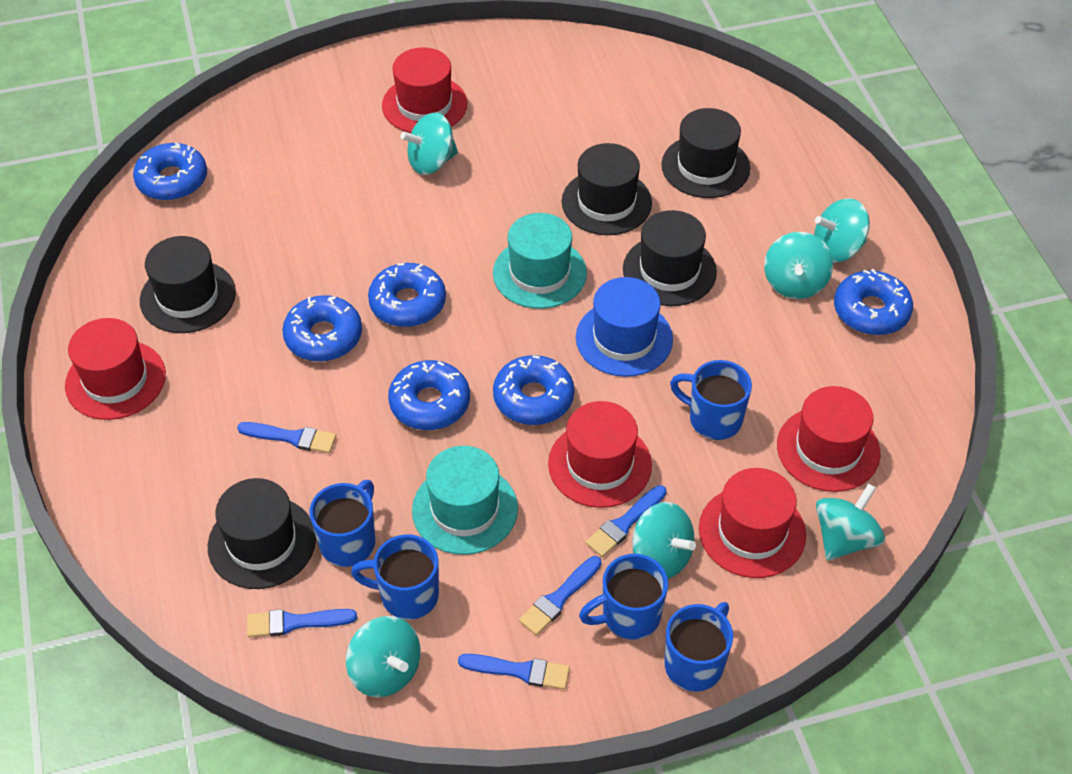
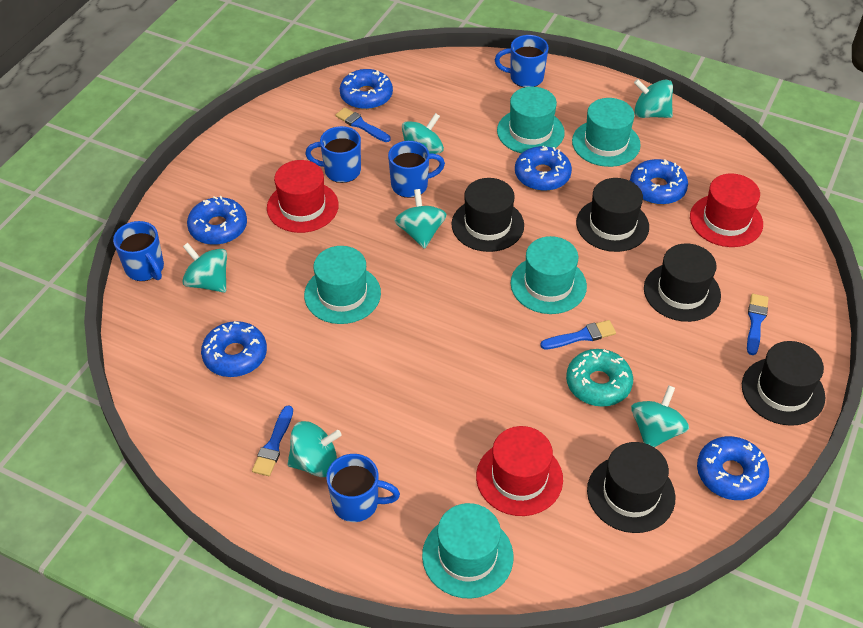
blue brush: 5 -> 4
blue hat: 1 -> 0
red hat: 5 -> 3
turquoise donut: 0 -> 1
turquoise hat: 2 -> 5

